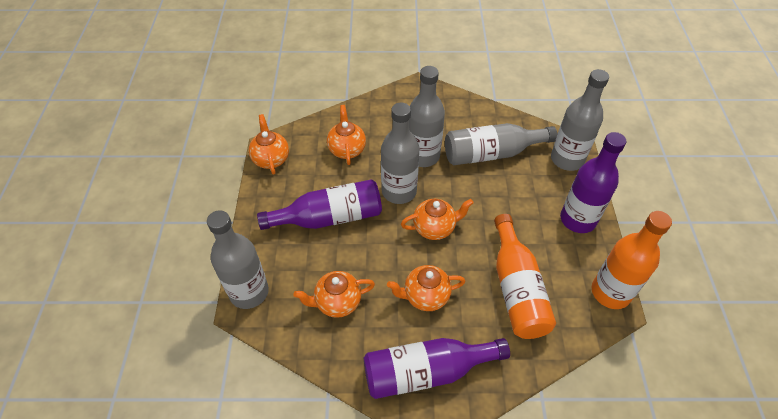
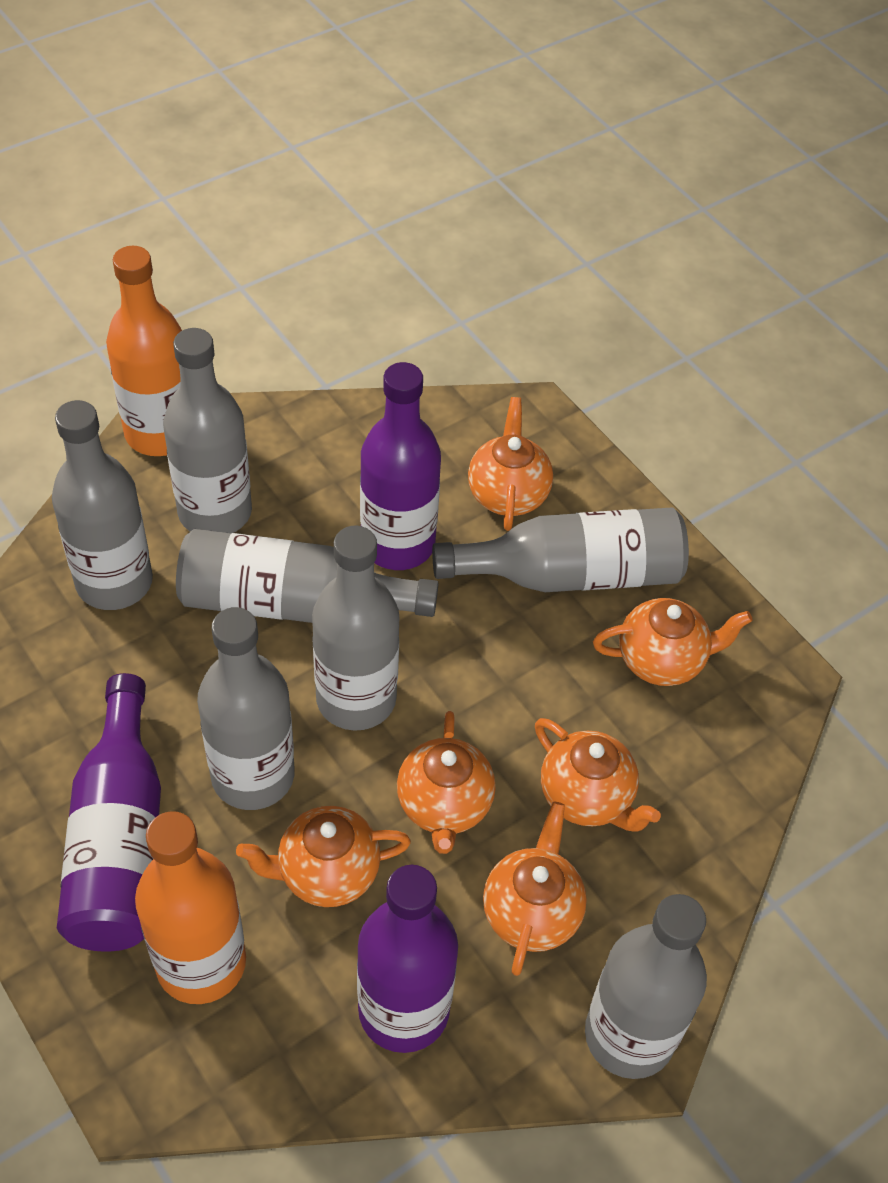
grey bottle: 5 -> 7
orange teapot: 5 -> 6

